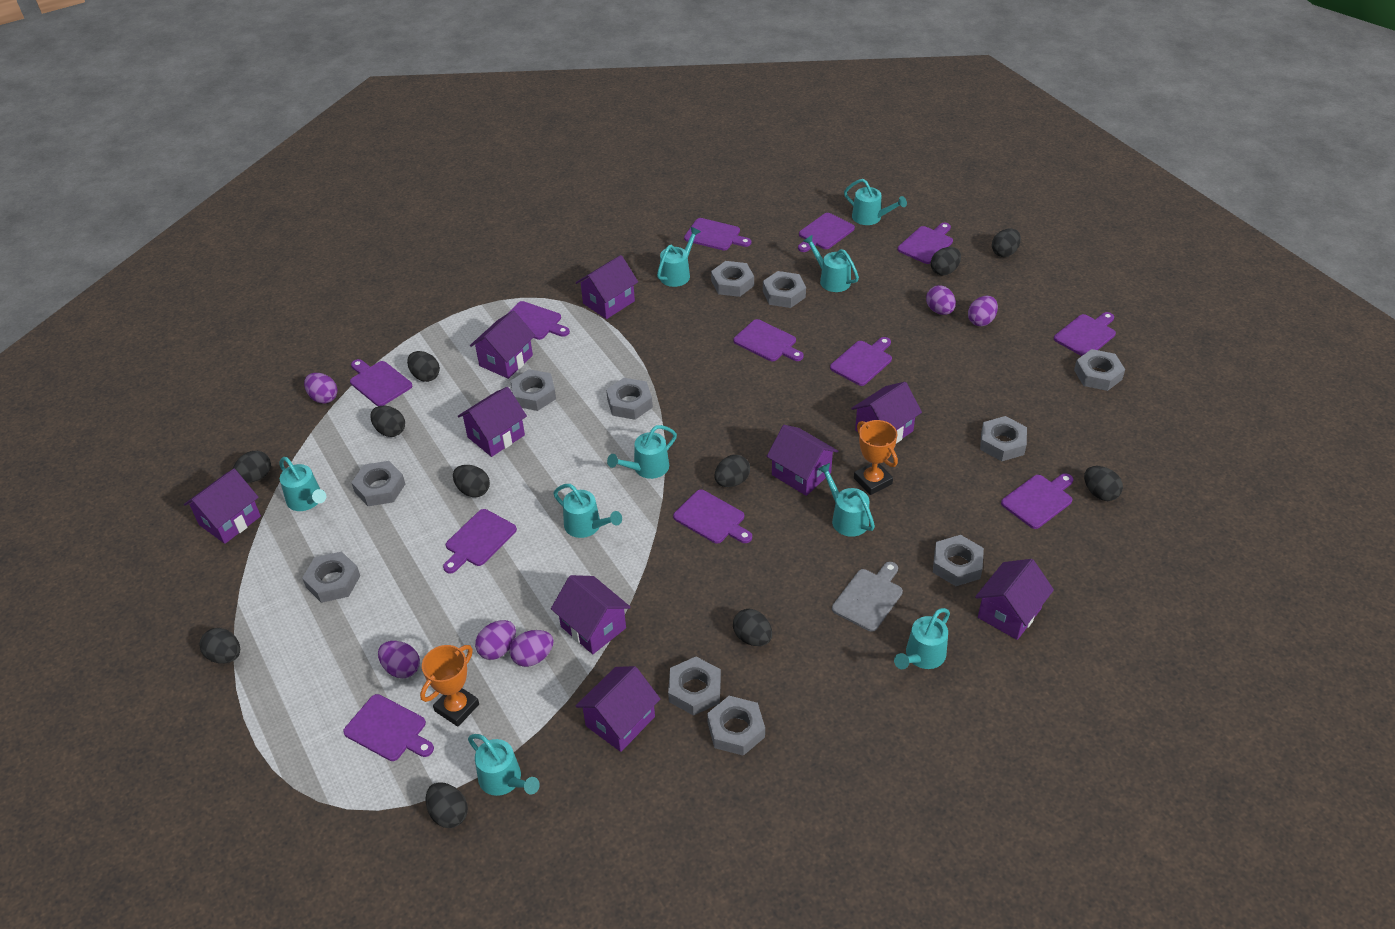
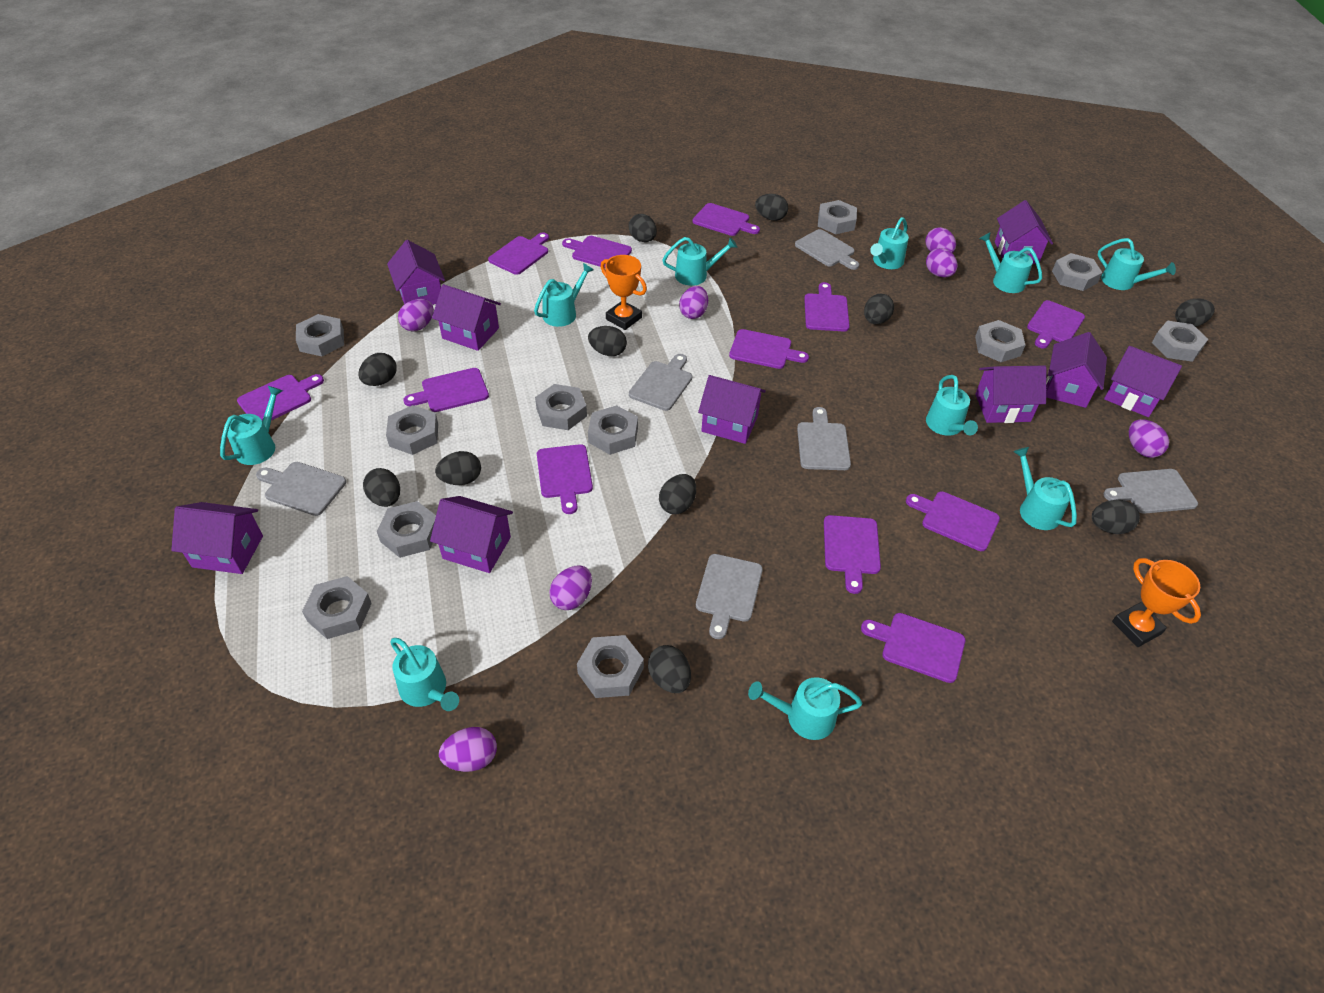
grey cutting board: 1 -> 6
purple egg: 6 -> 7
turquoise watering can: 9 -> 10

